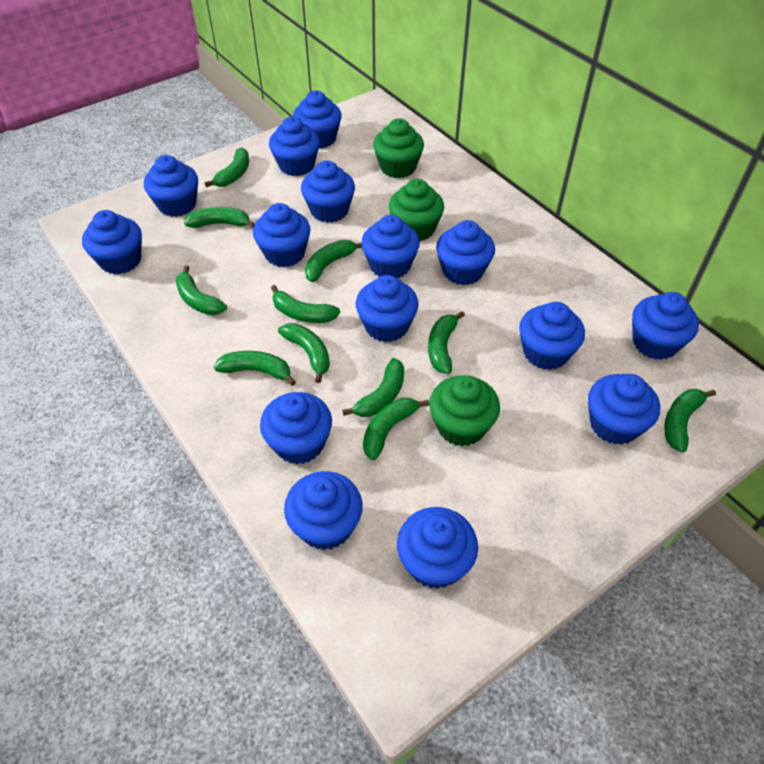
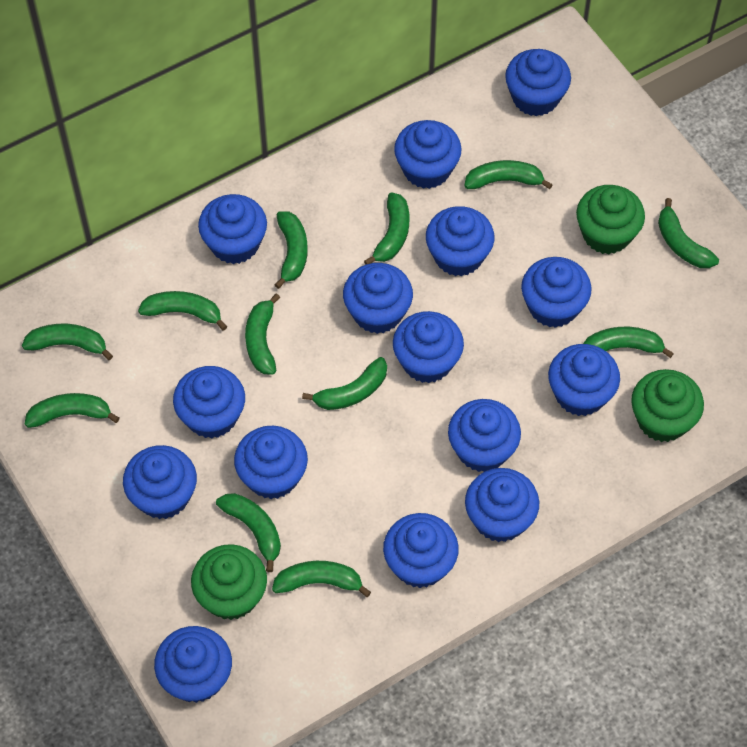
green banana: 11 -> 12

